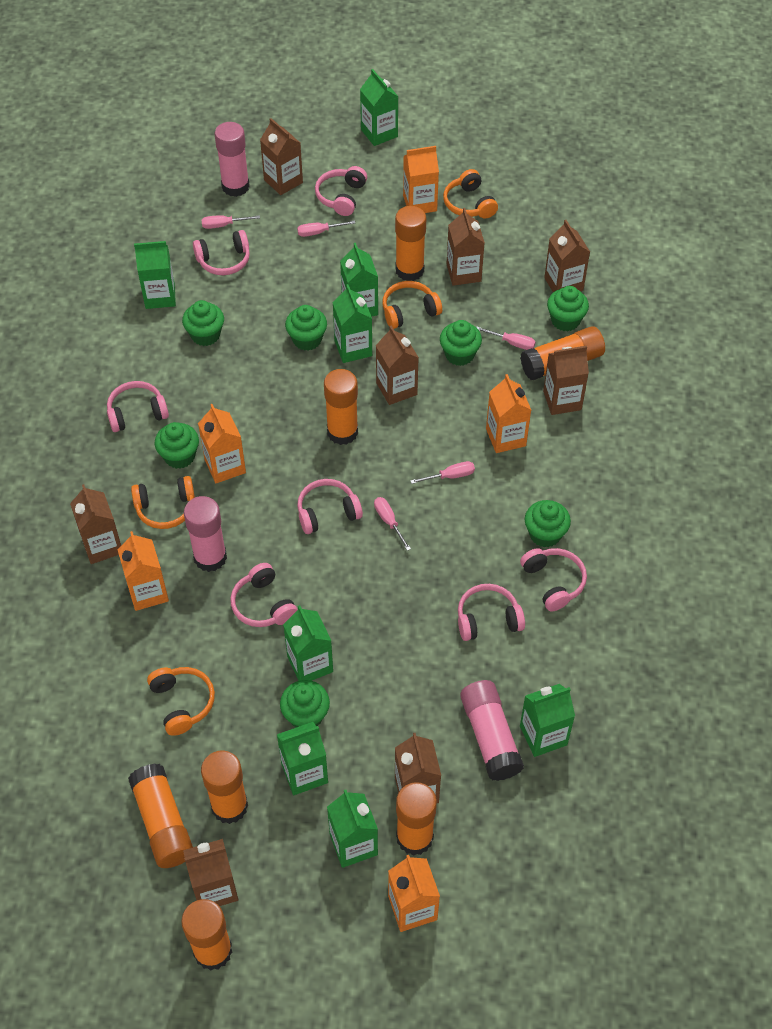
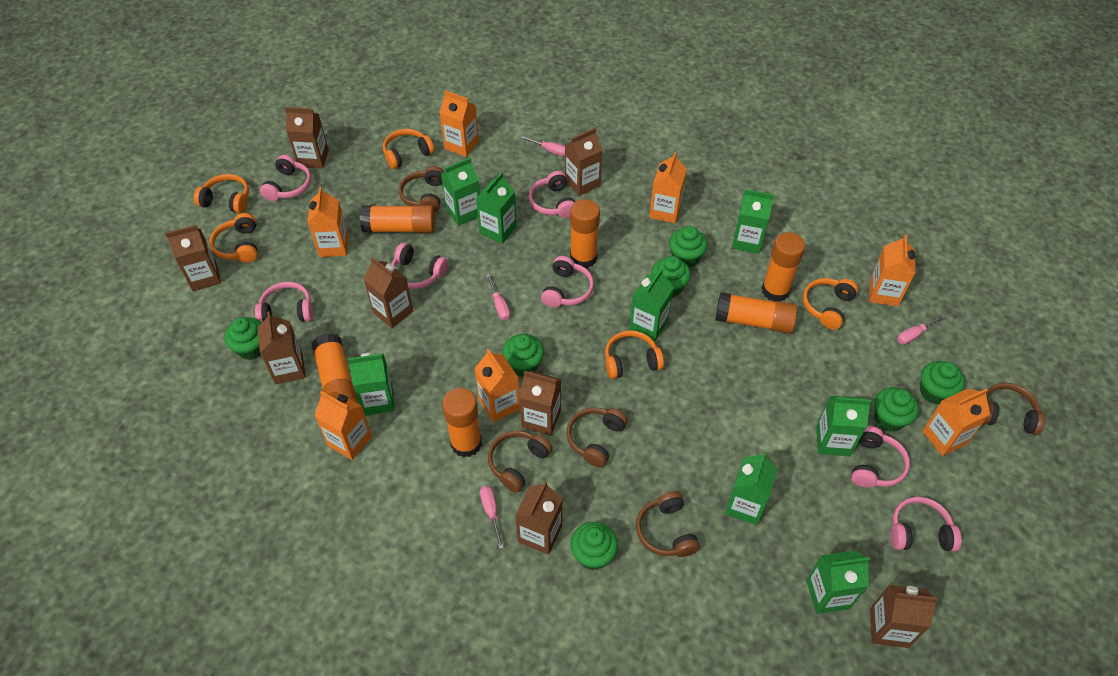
brown headphones: 0 -> 5
orange carton: 5 -> 7
orange glue stick: 7 -> 6
orange headphones: 4 -> 5
pink glue stick: 3 -> 0
pink screwdriver: 5 -> 4

